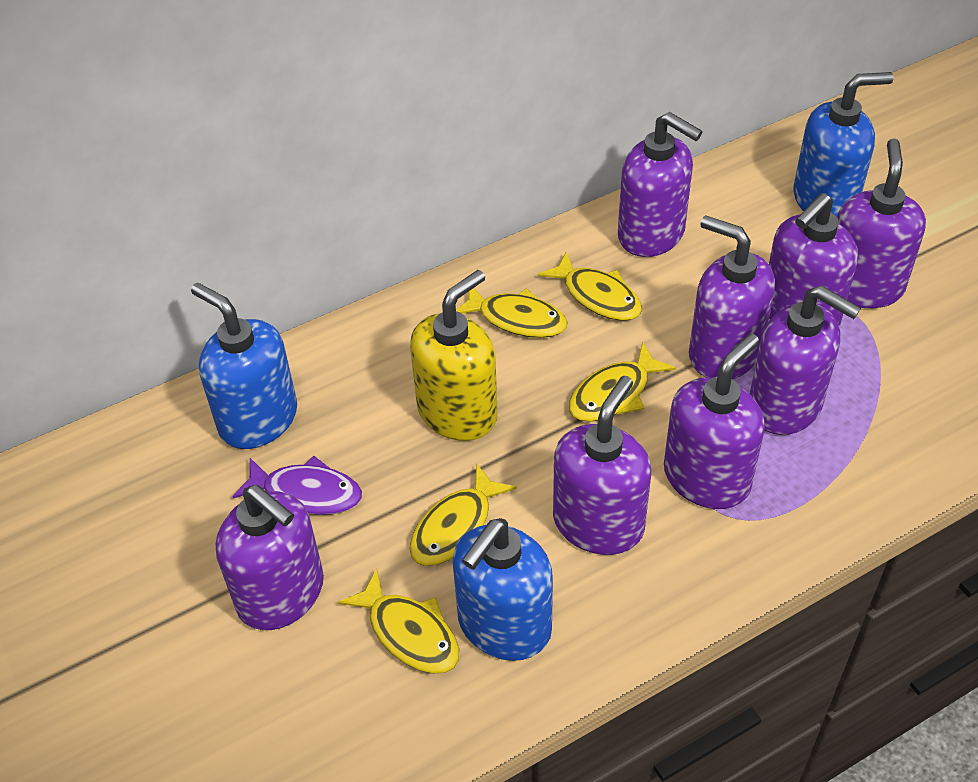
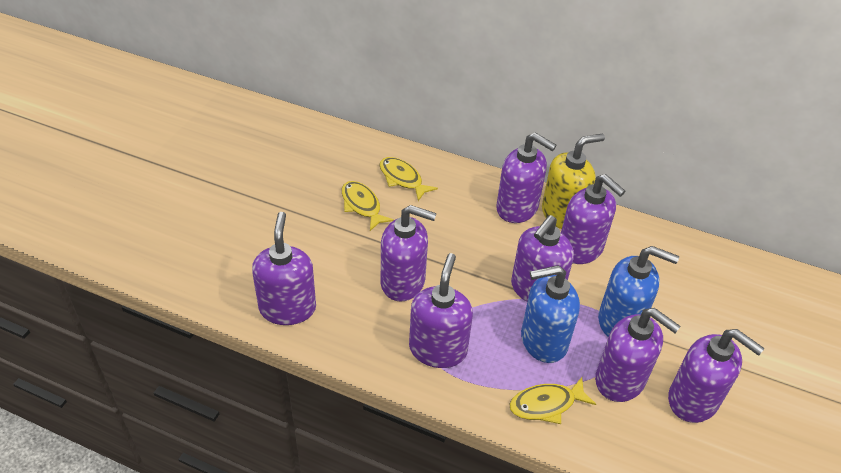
blue soap dispenser: 3 -> 2
purple fish: 1 -> 0
yellow fish: 5 -> 3

